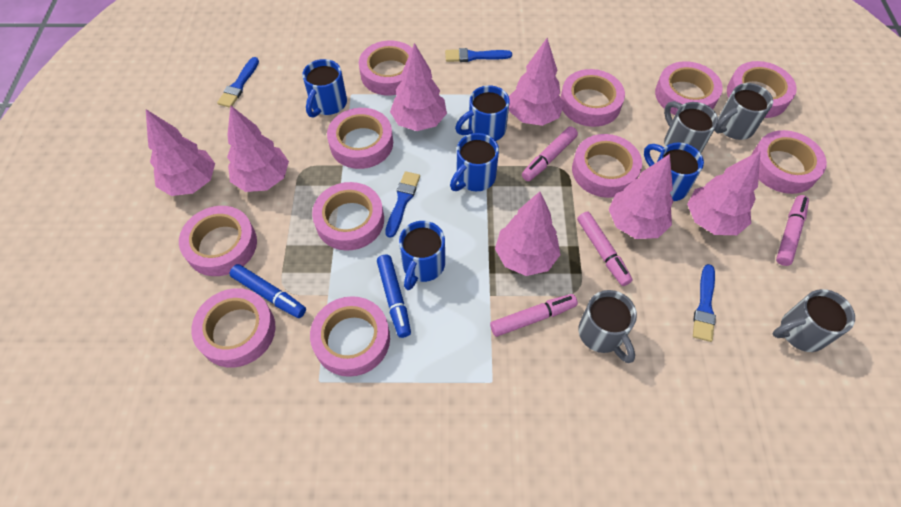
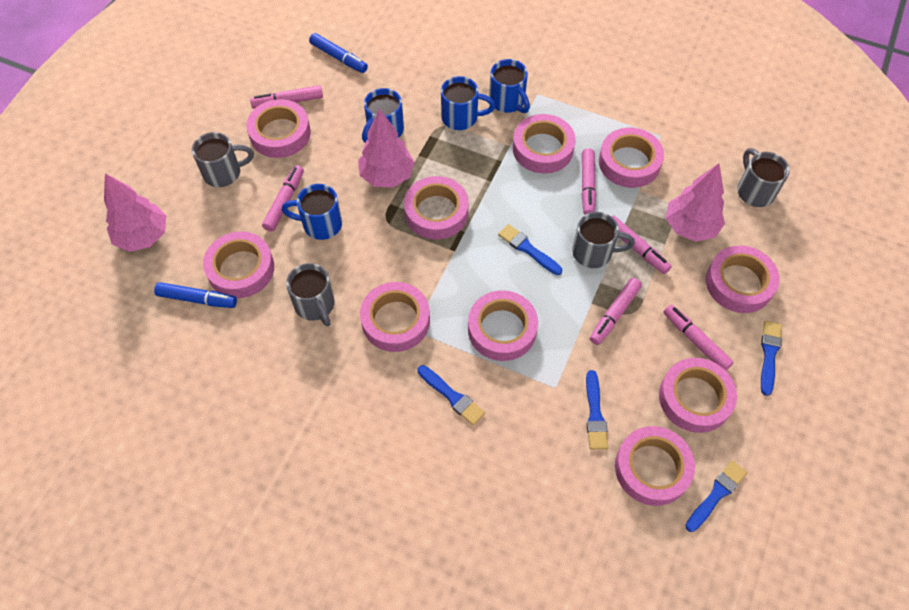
blue brush: 4 -> 5
blue mug: 5 -> 4
pink marker: 4 -> 6
pink tape: 11 -> 10
pink tree: 7 -> 3

